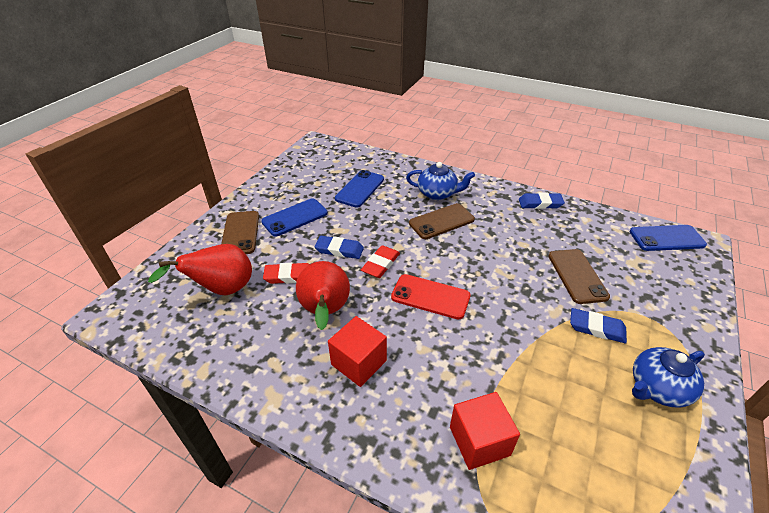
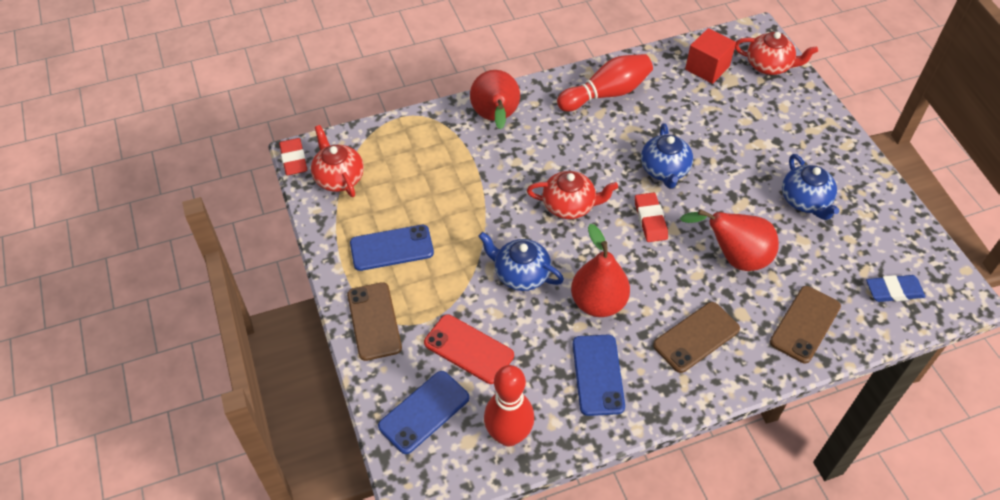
blue eraser: 3 -> 1
blue teapot: 2 -> 3
red bowling pin: 0 -> 2
red cube: 2 -> 1
red pear: 2 -> 3
red teapot: 0 -> 3

